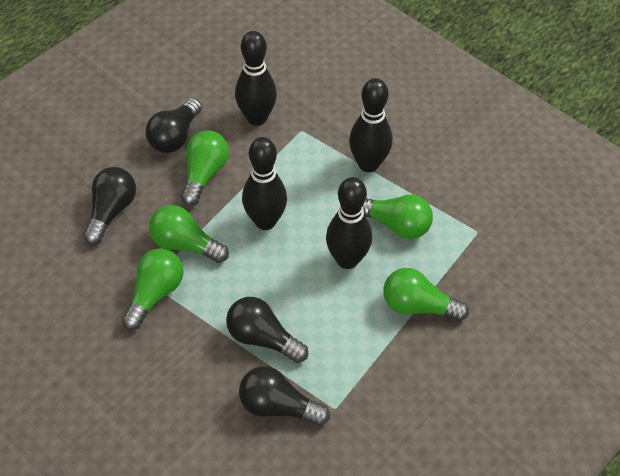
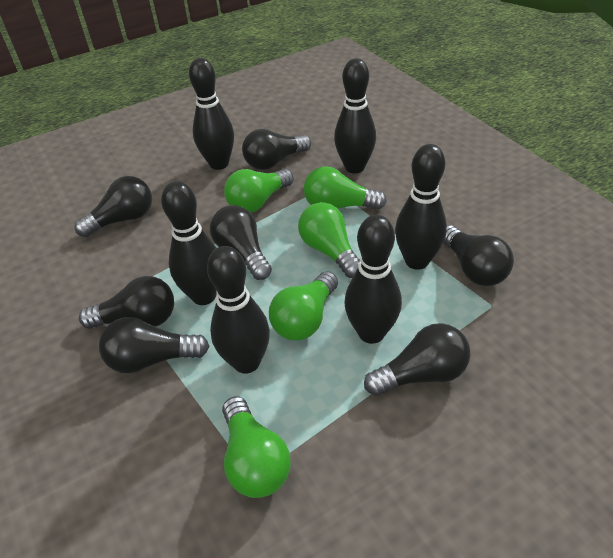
black bowling pin: 4 -> 6
black light bulb: 4 -> 7

